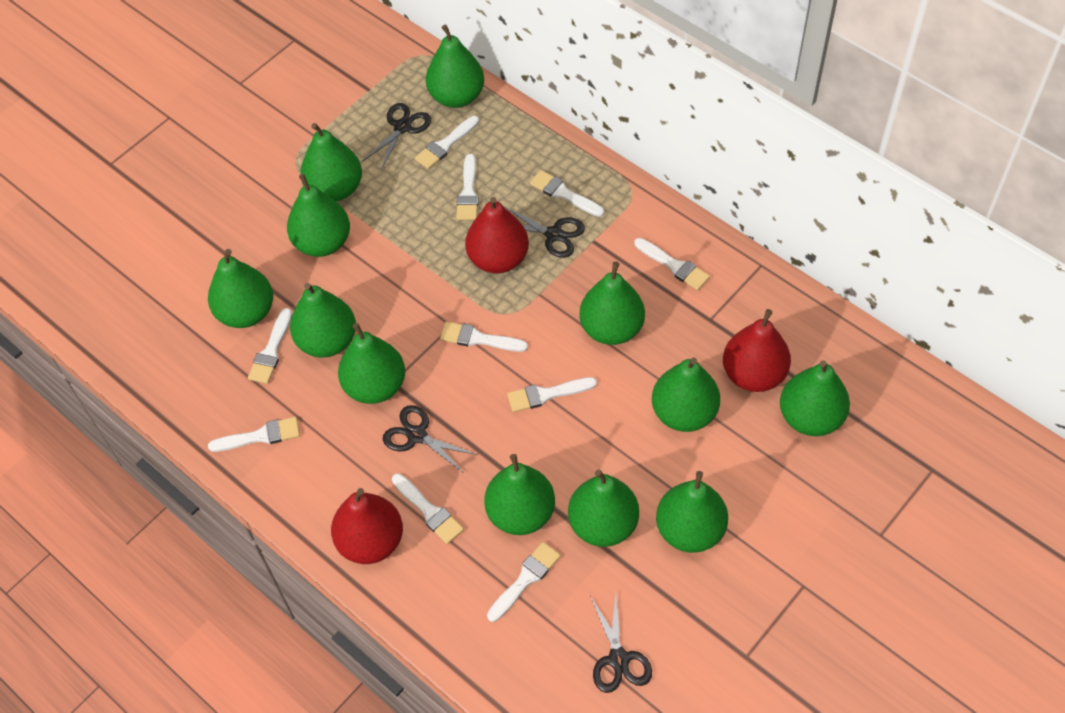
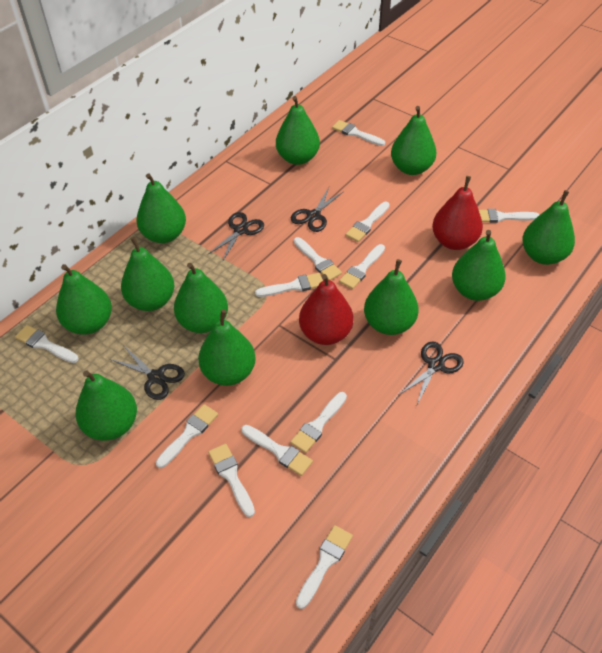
green pear: 12 -> 11
red pear: 3 -> 2
white brush: 10 -> 12

